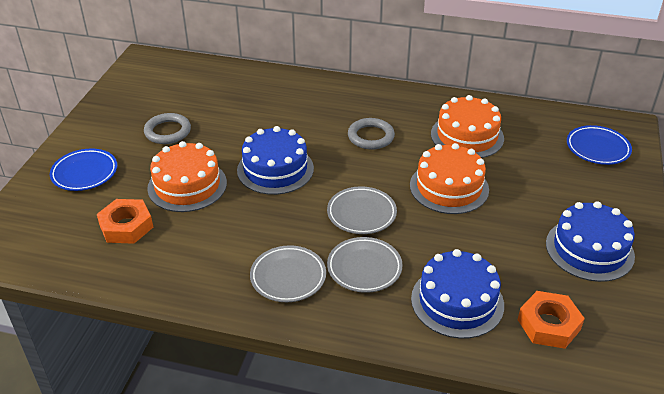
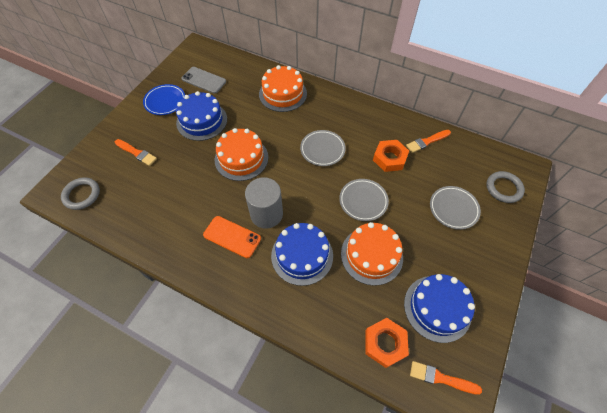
blue plate: 2 -> 1
grey cylinder: 0 -> 1
grey phone: 0 -> 1
orange brush: 0 -> 3
orange phone: 0 -> 1

